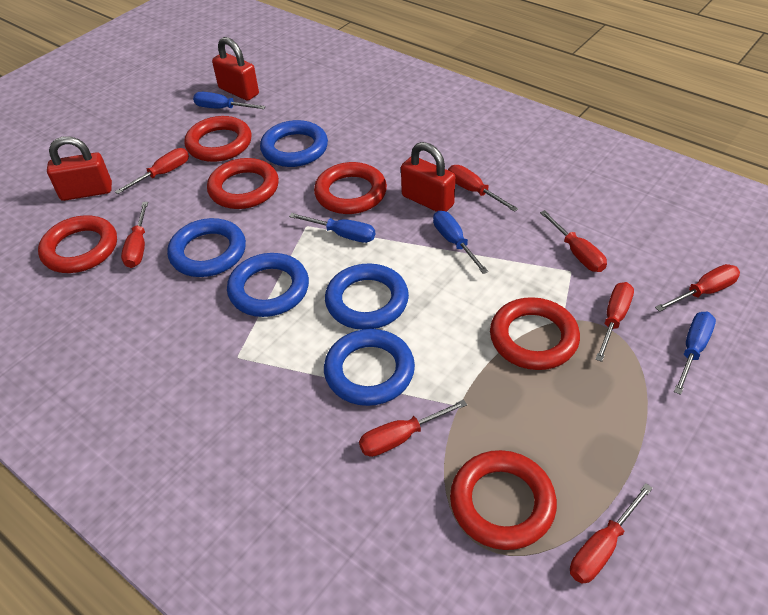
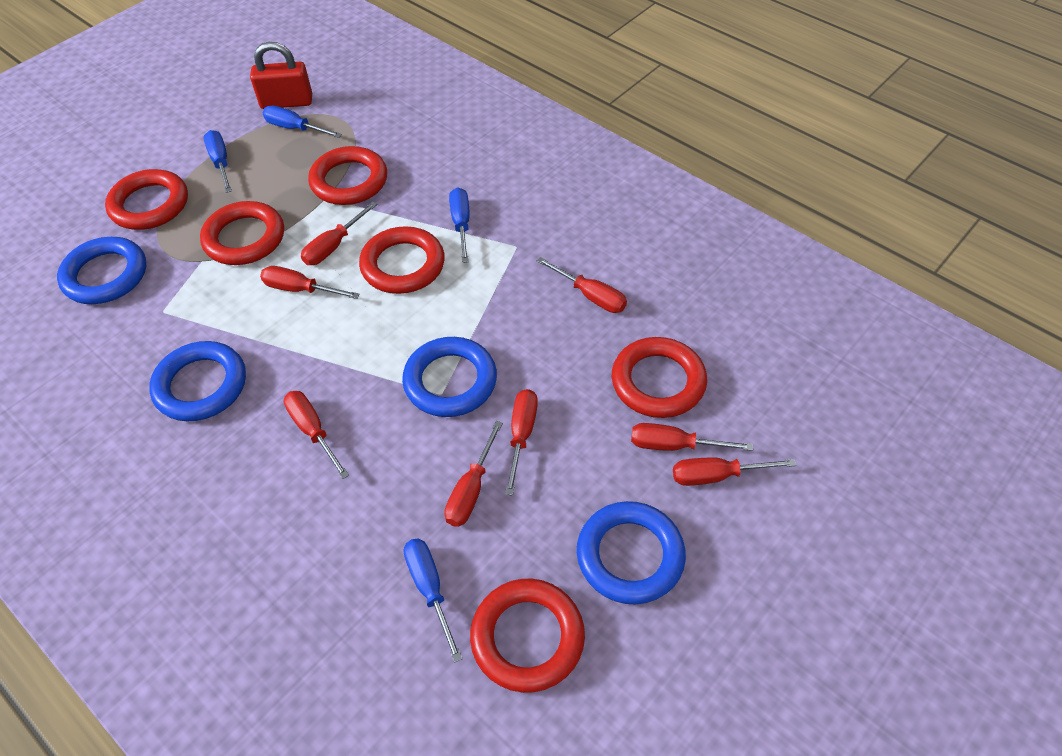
blue ring: 5 -> 4
red padlock: 3 -> 1

